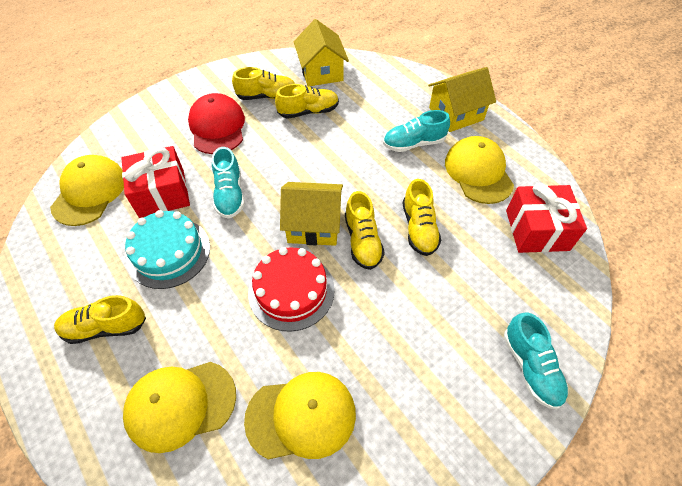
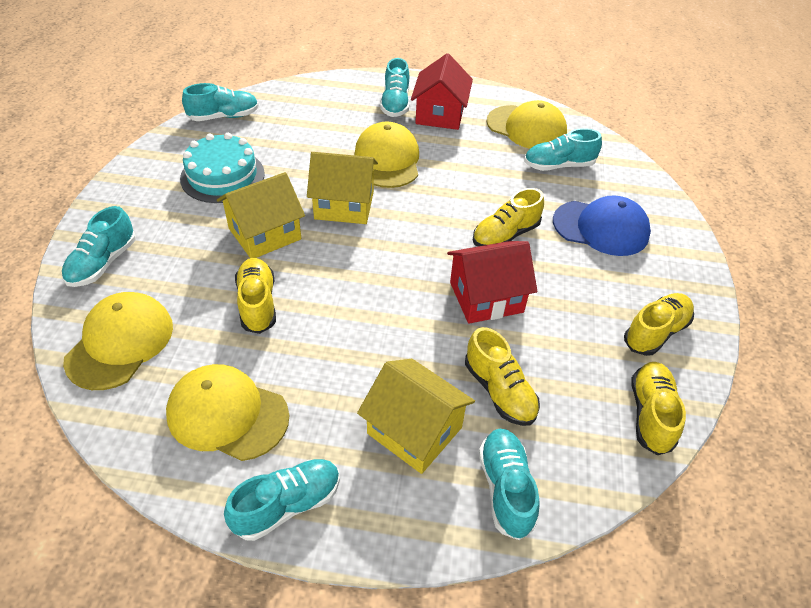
blue cap: 0 -> 1
red cake: 1 -> 0
red cap: 1 -> 0
red gift: 2 -> 0
red house: 0 -> 2
turquoise shoe: 3 -> 6

